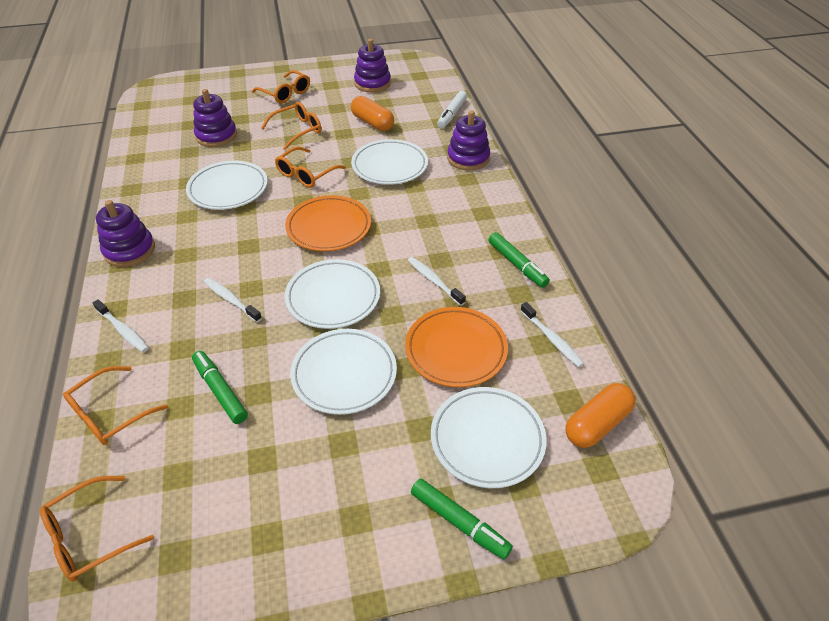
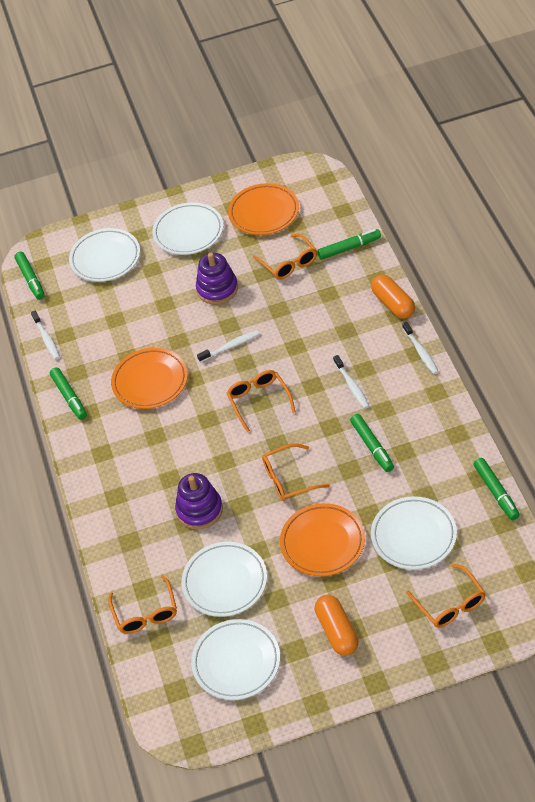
green marker: 3 -> 5
orange plate: 2 -> 3
purple stacking toy: 4 -> 2
white marker: 1 -> 0

